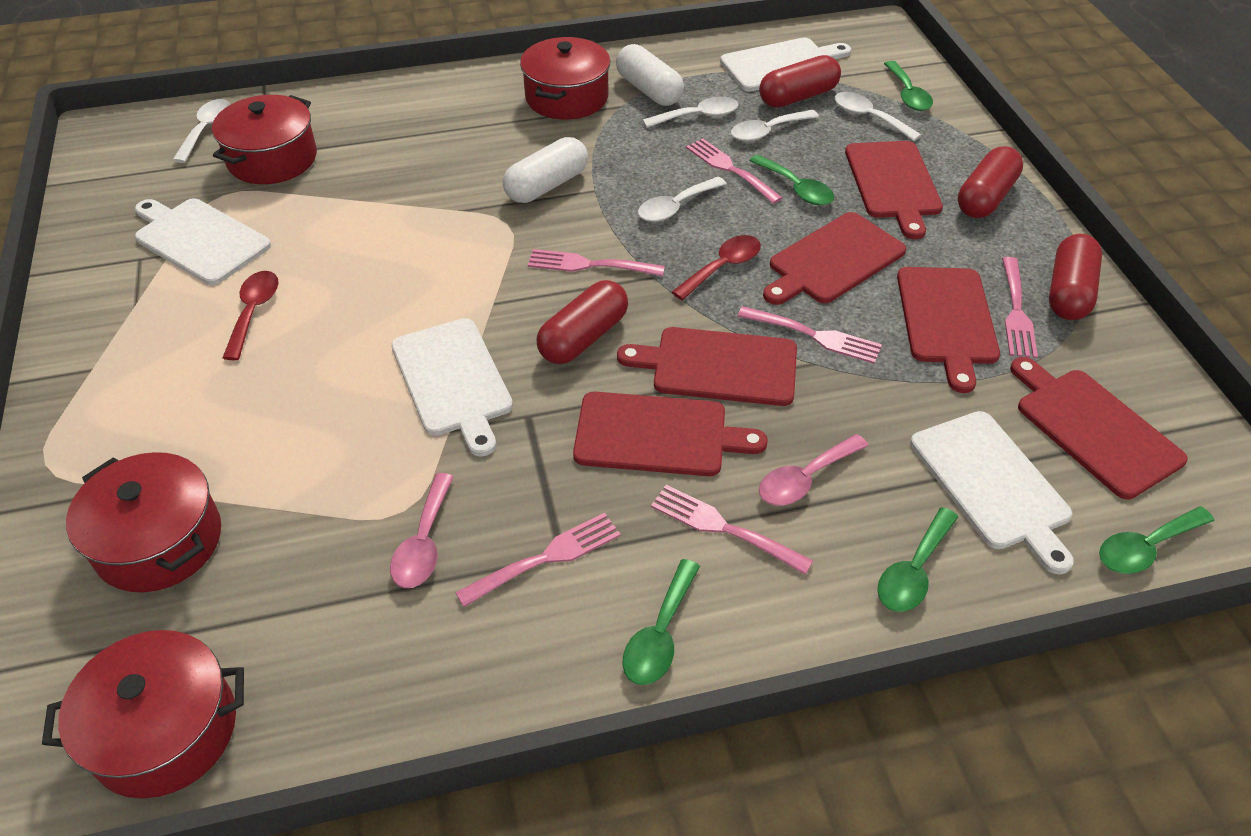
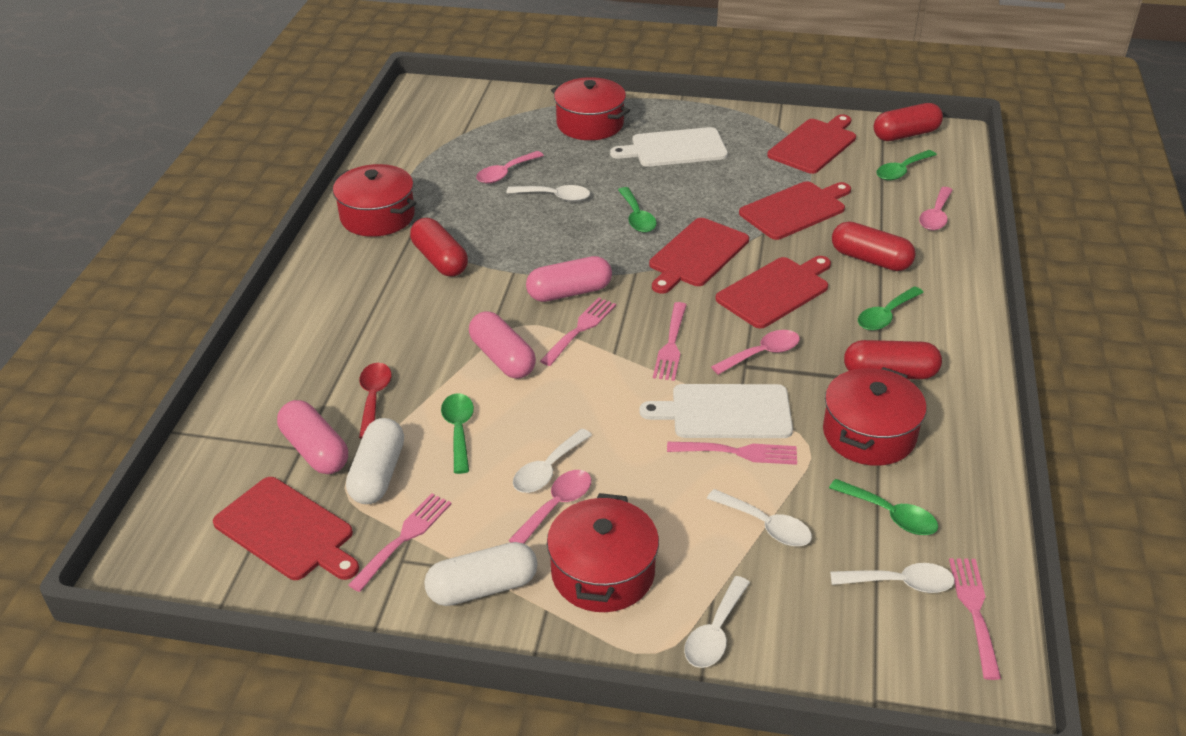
pink capsule: 0 -> 3
pink fork: 6 -> 5
pink spoon: 2 -> 4
red cutting board: 6 -> 5
red spoon: 2 -> 1
white cutting board: 4 -> 2

